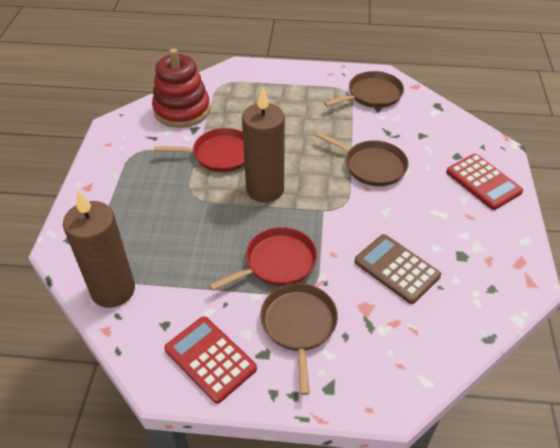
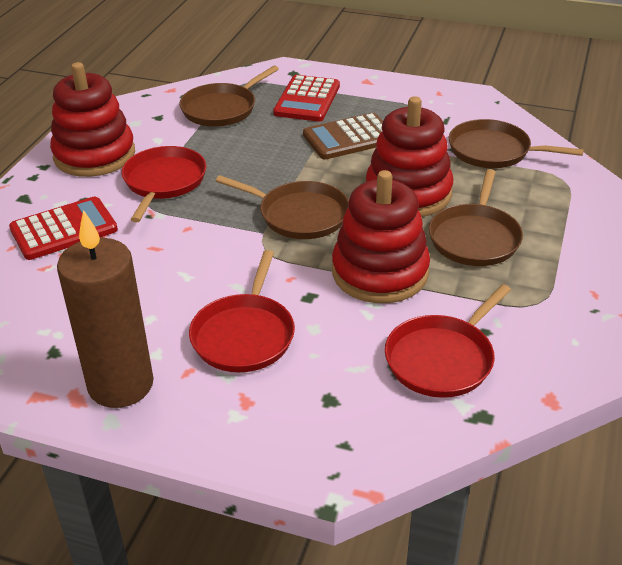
brown candle: 2 -> 1
brown pan: 3 -> 4
red pan: 2 -> 3
red stacking toy: 1 -> 3

